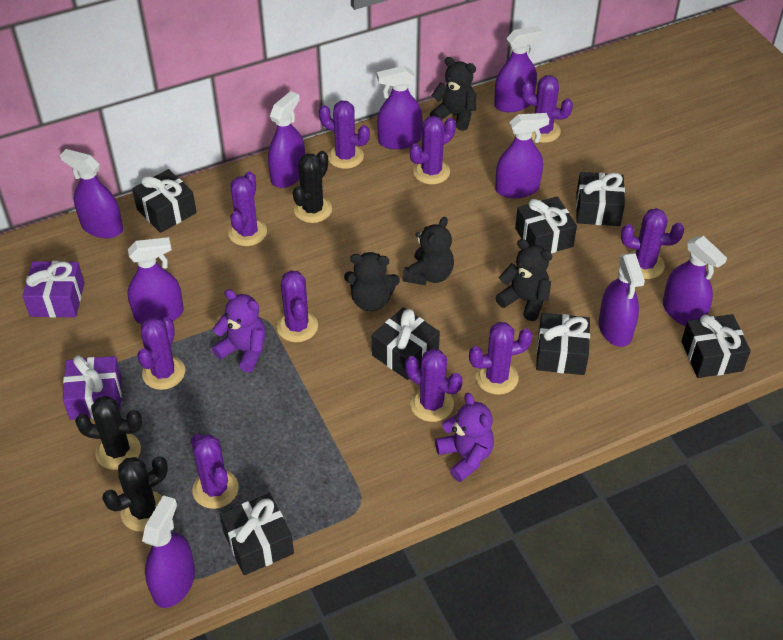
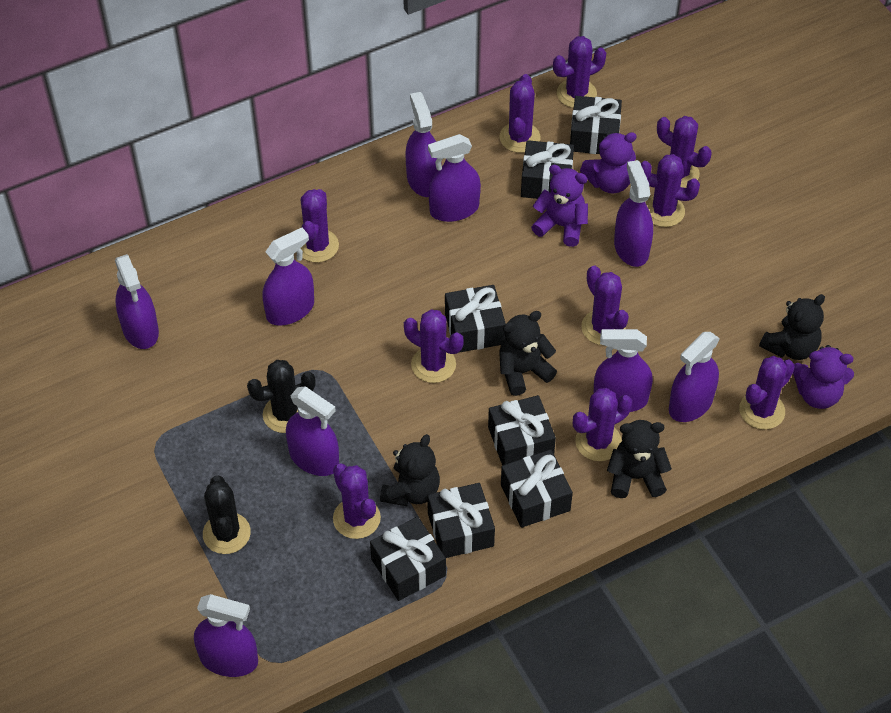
black cactus: 3 -> 2
purple gift: 2 -> 0
purple teddy bear: 2 -> 3

